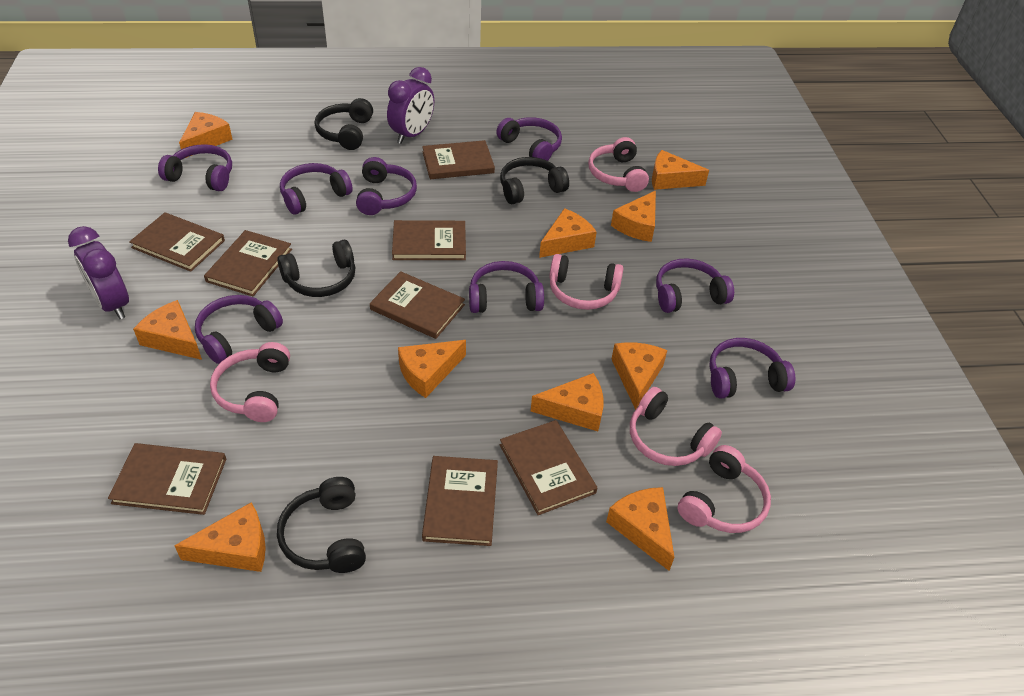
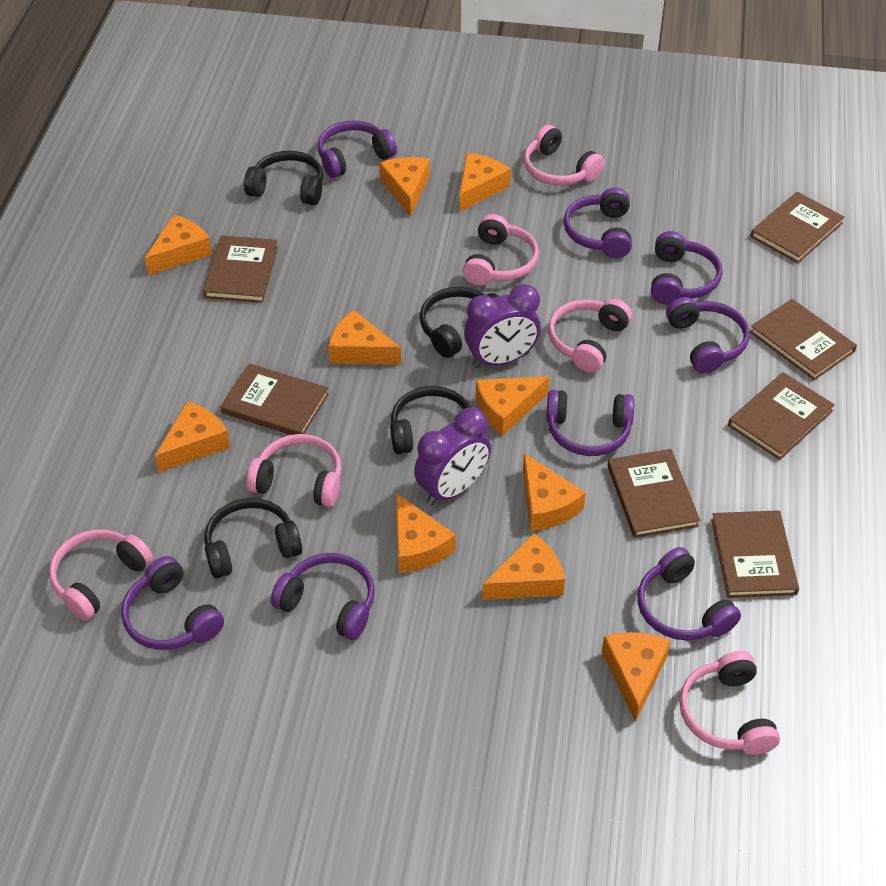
brown book: 8 -> 7
pink headphones: 5 -> 6

